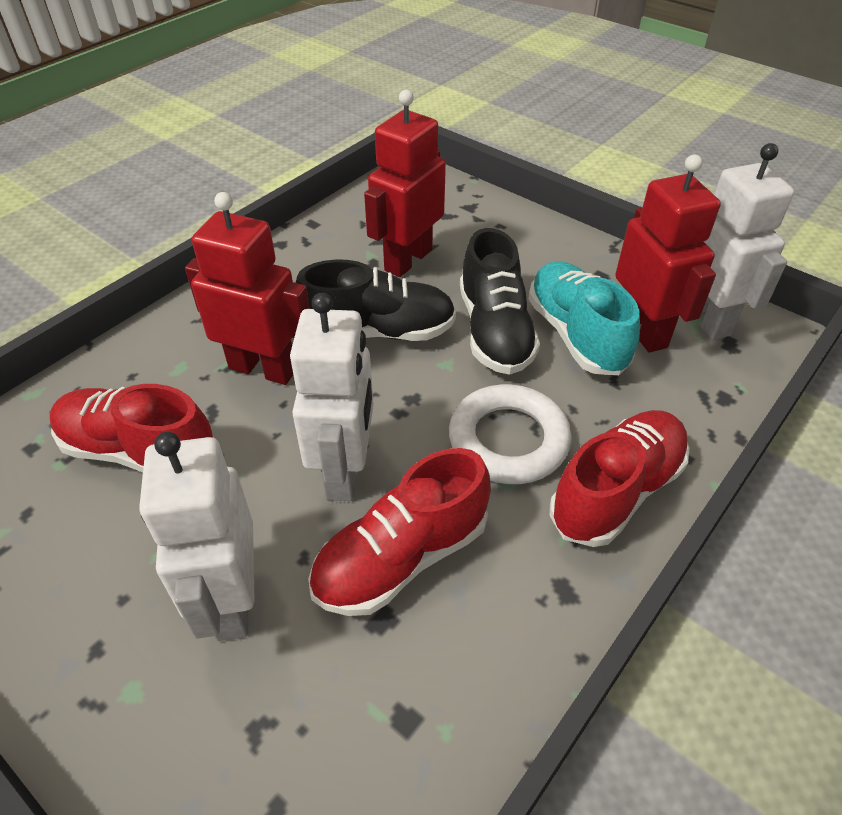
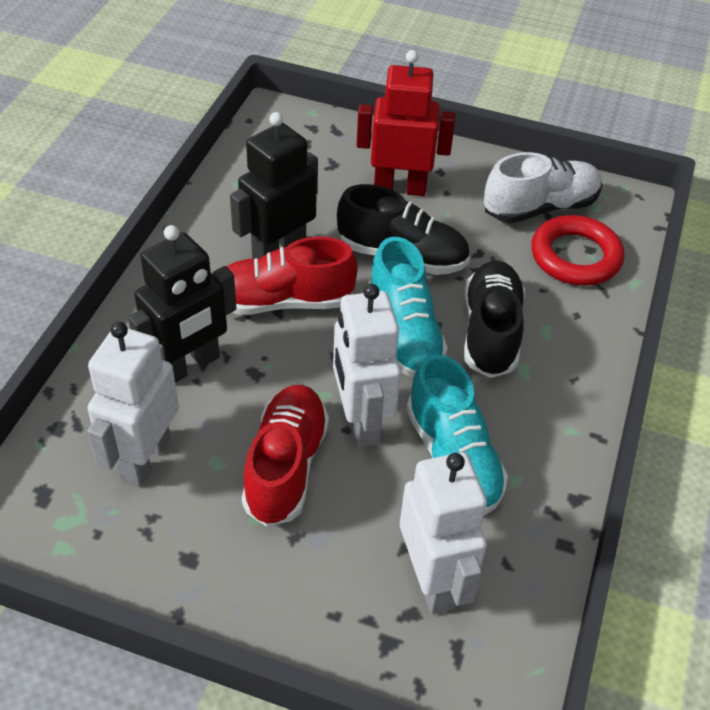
black robot: 0 -> 2
red ring: 0 -> 1
red robot: 3 -> 1
red shoe: 3 -> 2
turquoise shoe: 1 -> 2
white ring: 1 -> 0
white shoe: 0 -> 1

